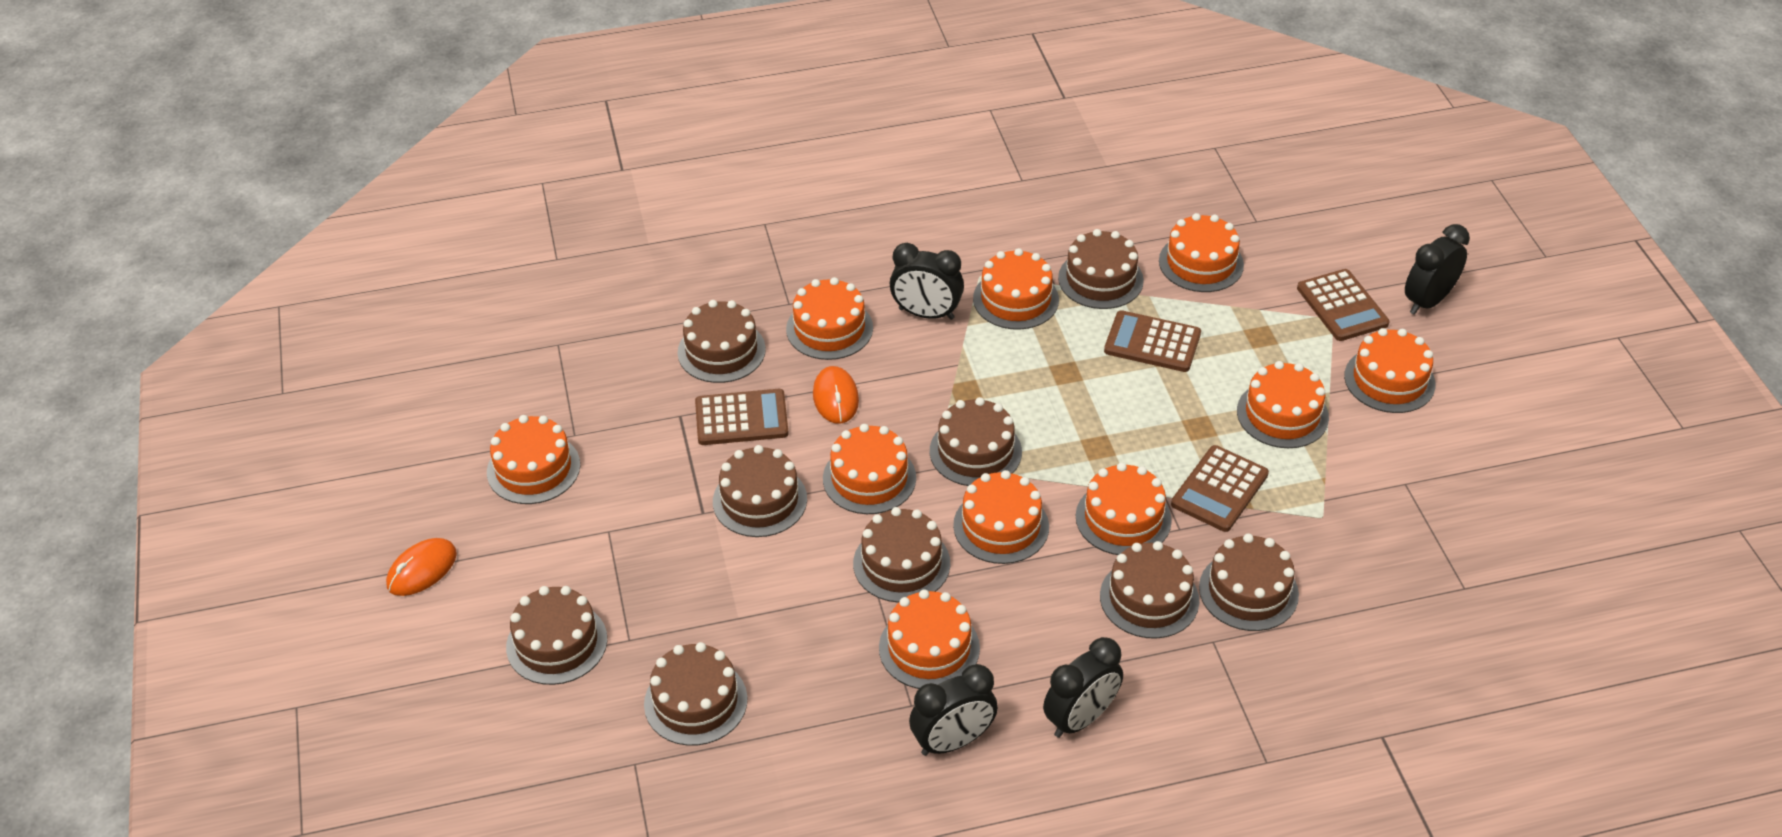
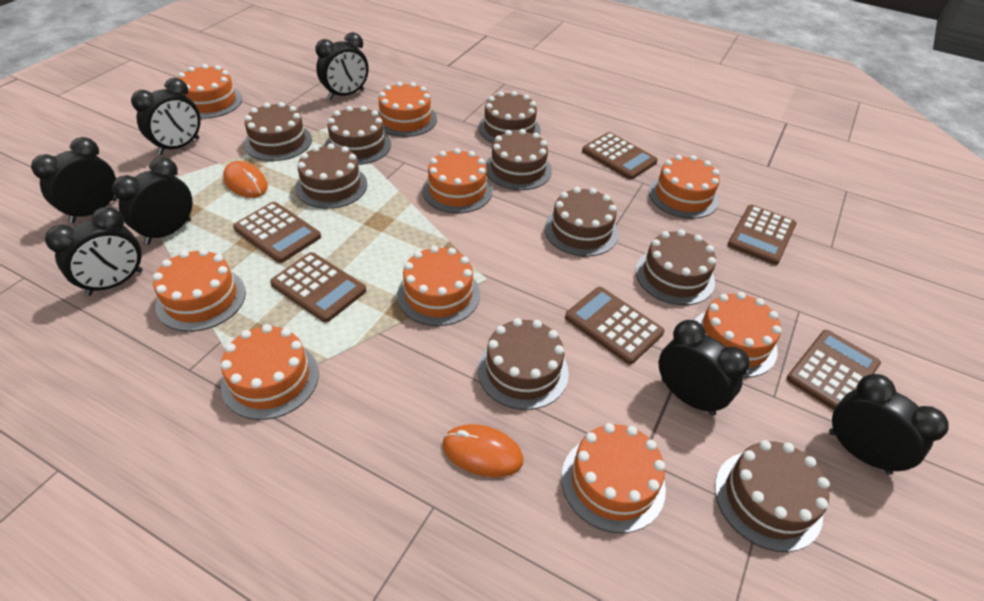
black clock: 4 -> 7
brown calculator: 4 -> 6
orange cake: 10 -> 9

